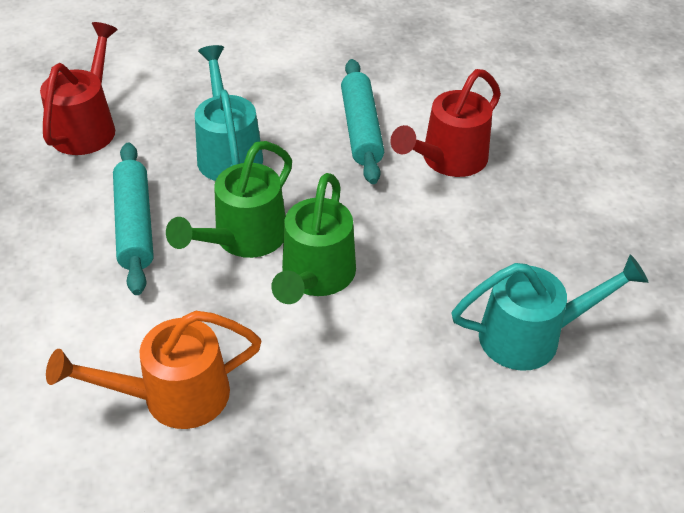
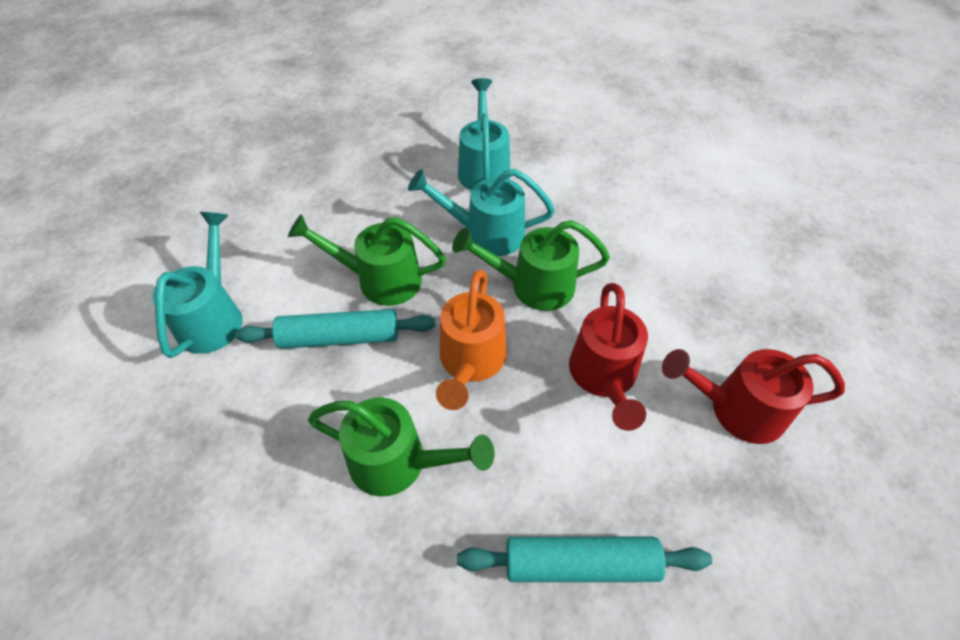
green watering can: 2 -> 3
turquoise watering can: 2 -> 3

